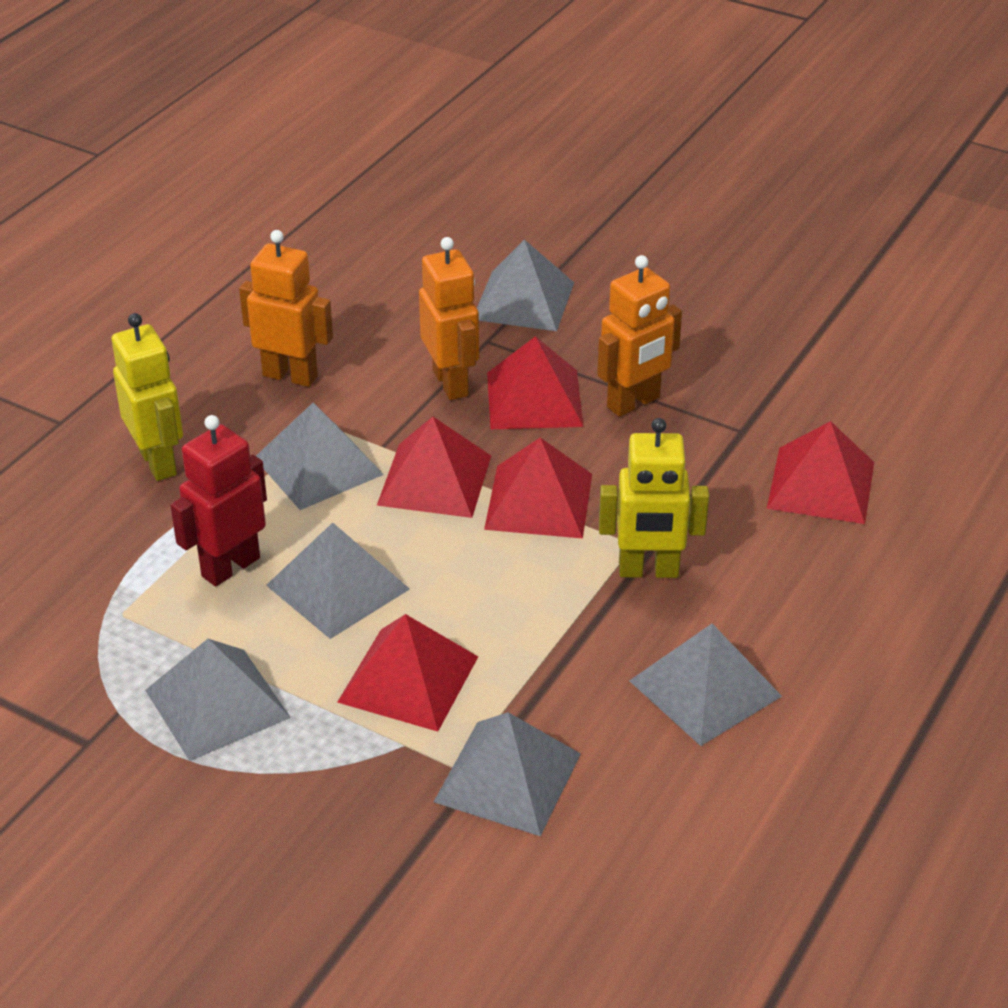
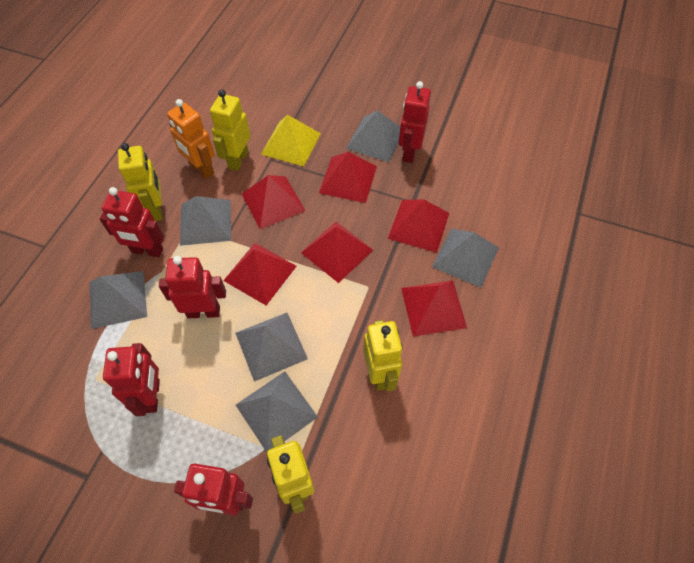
orange robot: 3 -> 1
red pyramid: 5 -> 6
red robot: 1 -> 5
yellow pyramid: 0 -> 1
yellow robot: 2 -> 4

